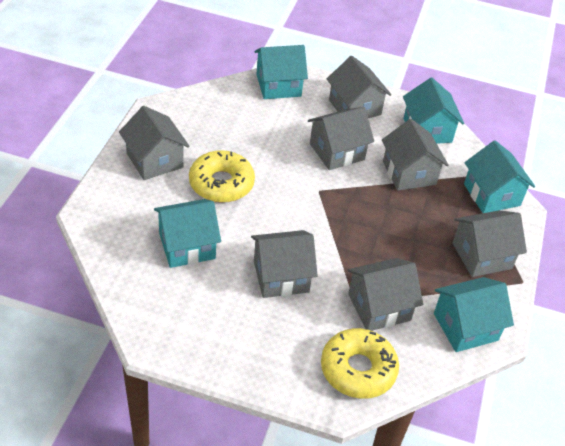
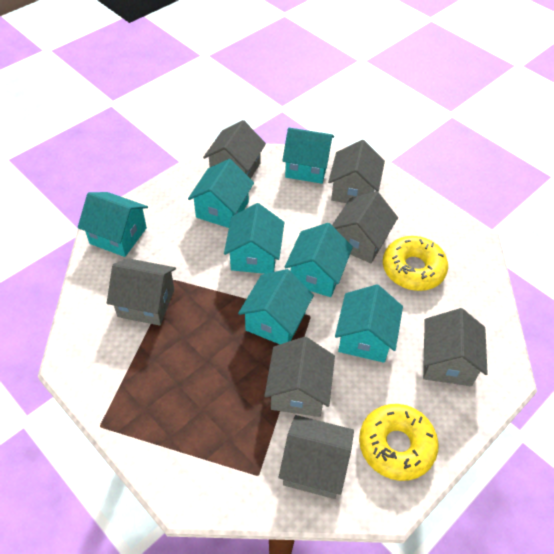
turquoise house: 5 -> 7

